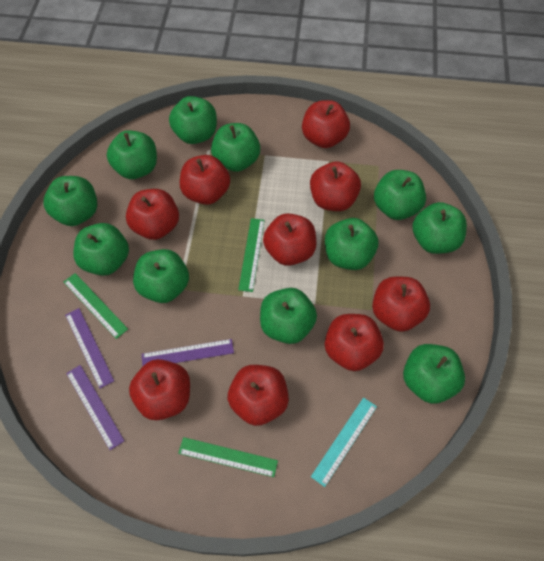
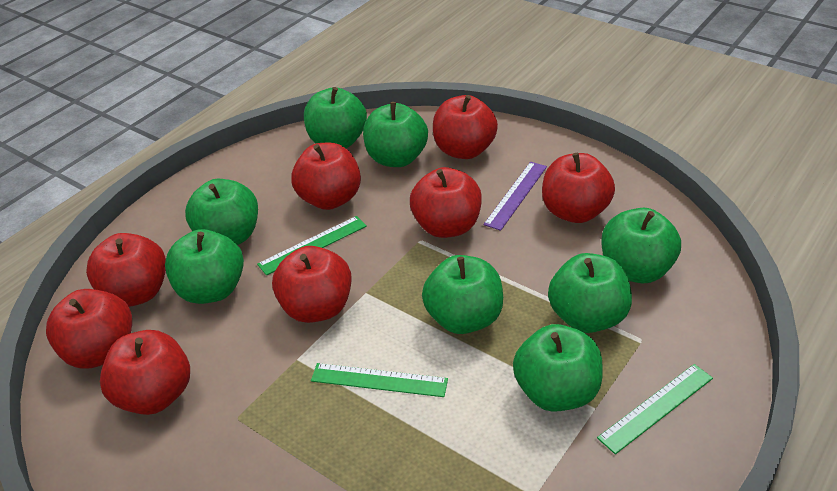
green apple: 11 -> 8
purple ruler: 3 -> 1
red apple: 9 -> 8
turquoise ruler: 1 -> 0

